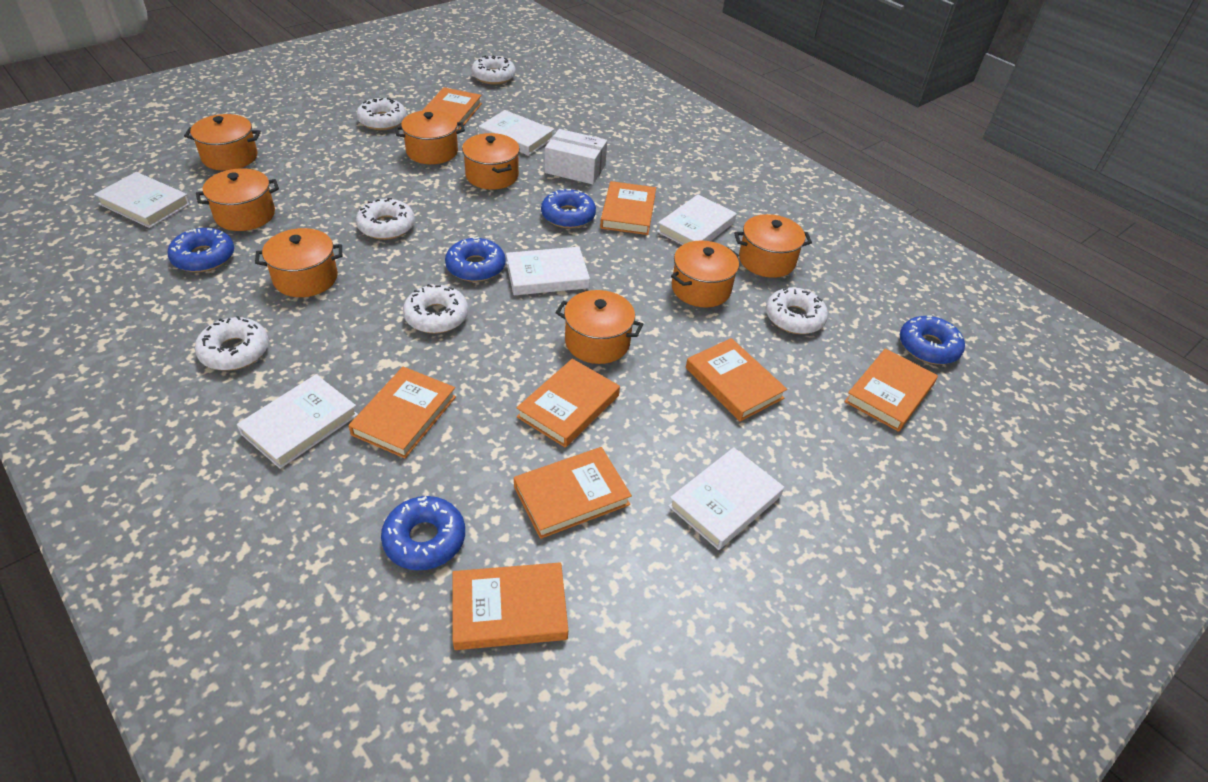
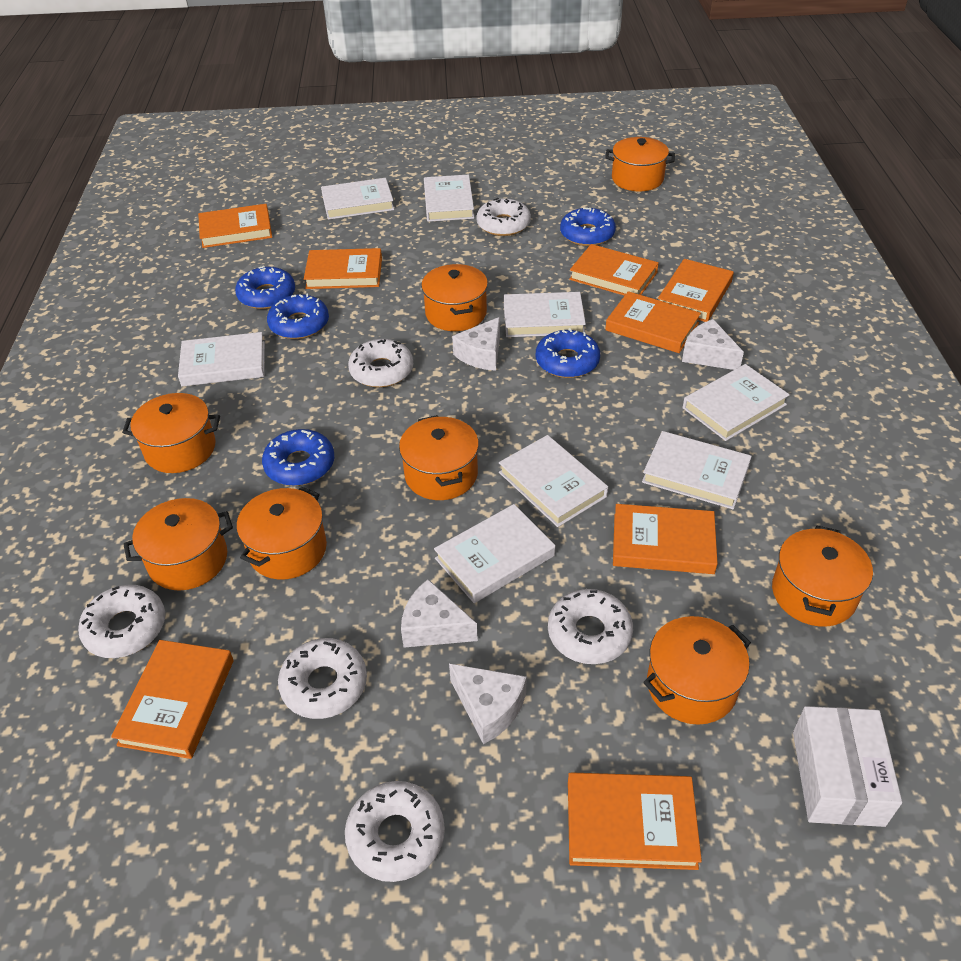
white book: 6 -> 8
white cheese: 0 -> 4

